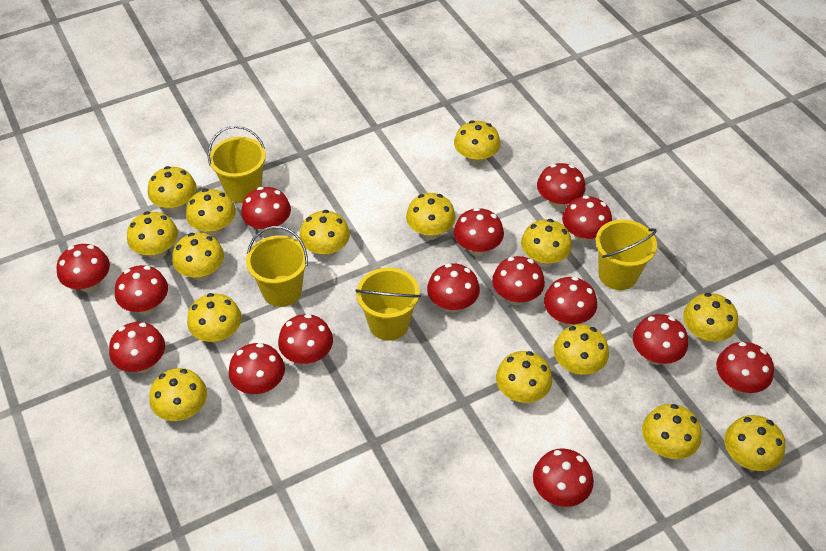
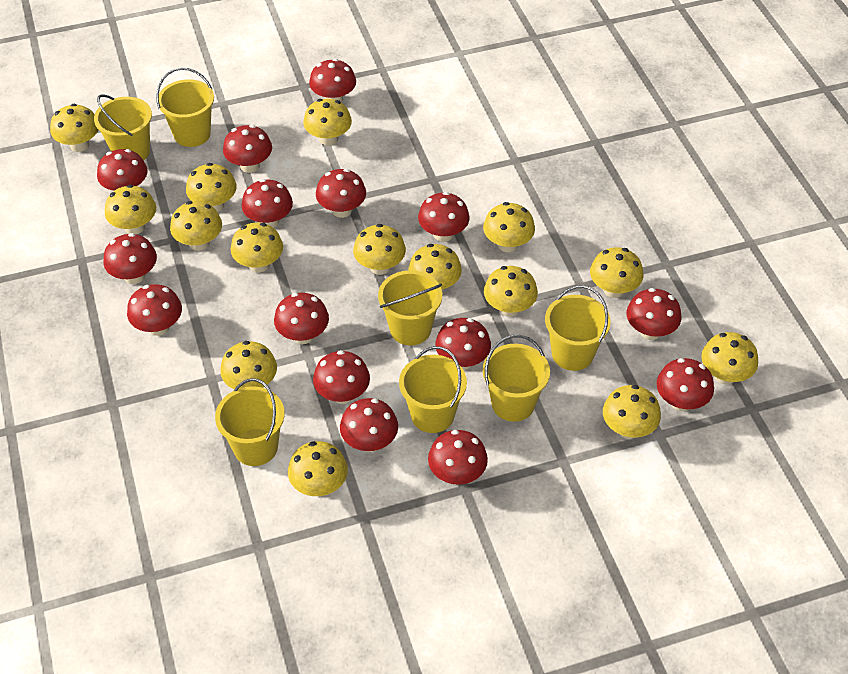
yellow bucket: 4 -> 7

